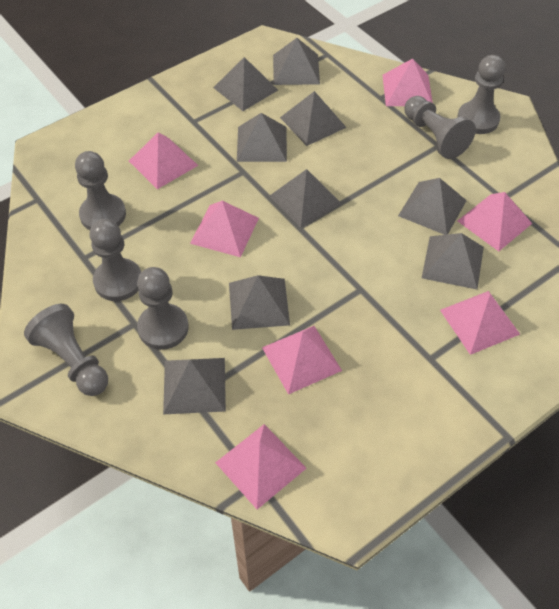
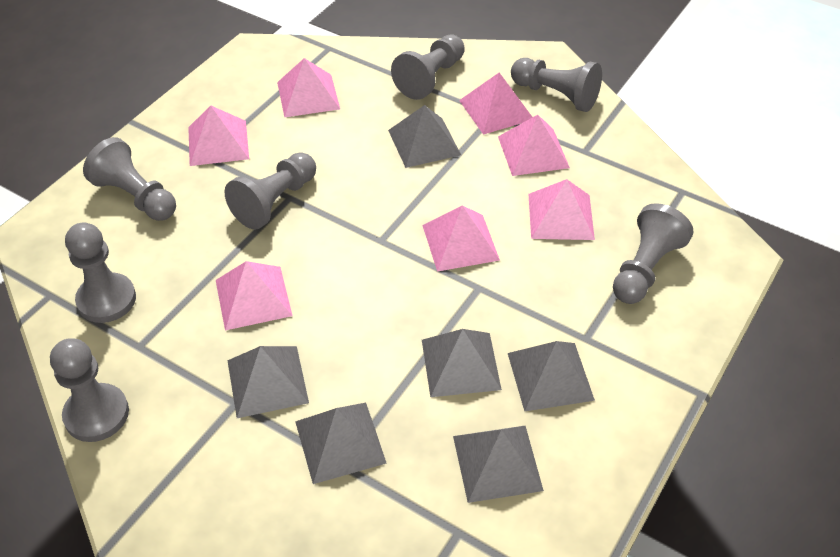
grey pawn: 6 -> 7
grey pyramid: 9 -> 6

